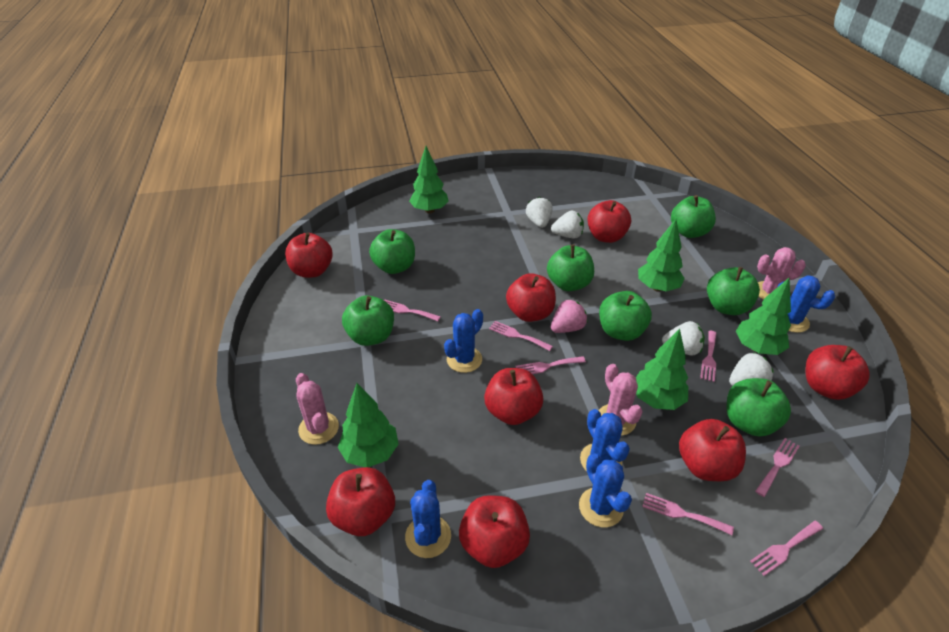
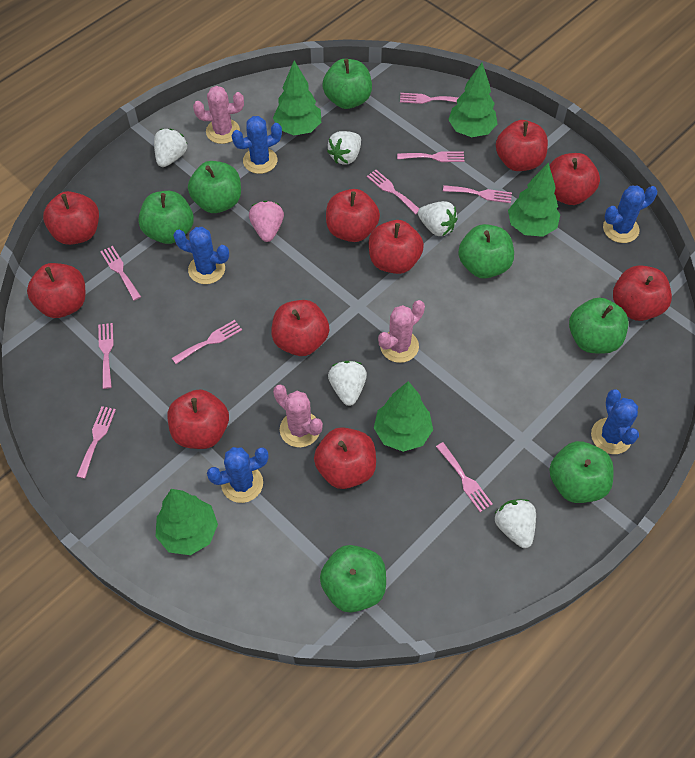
pink fork: 7 -> 9
red apple: 8 -> 10
white strawberry: 4 -> 5

